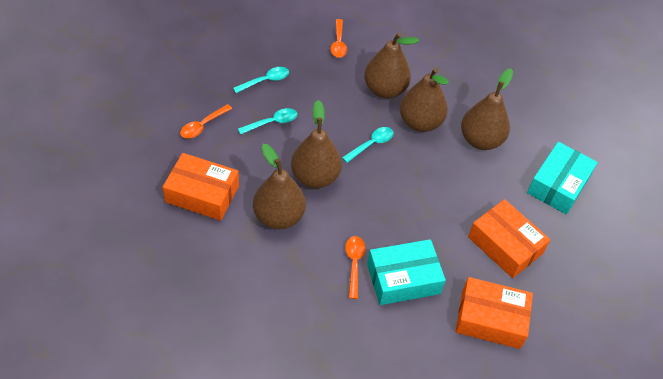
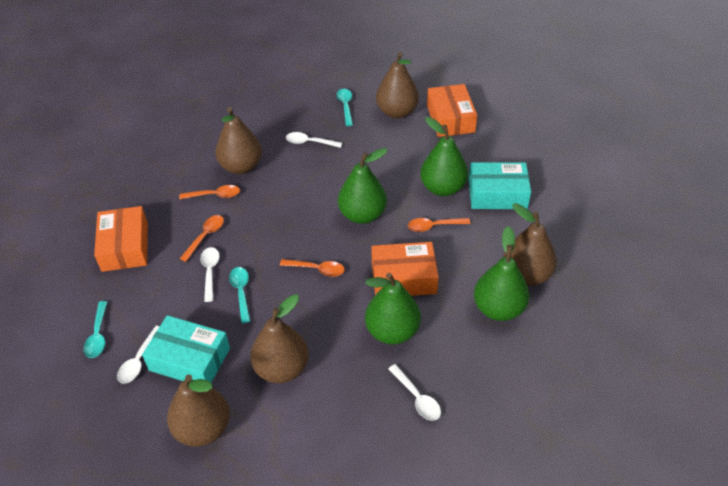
green pear: 0 -> 4
orange spoon: 3 -> 4
white spoon: 0 -> 4

